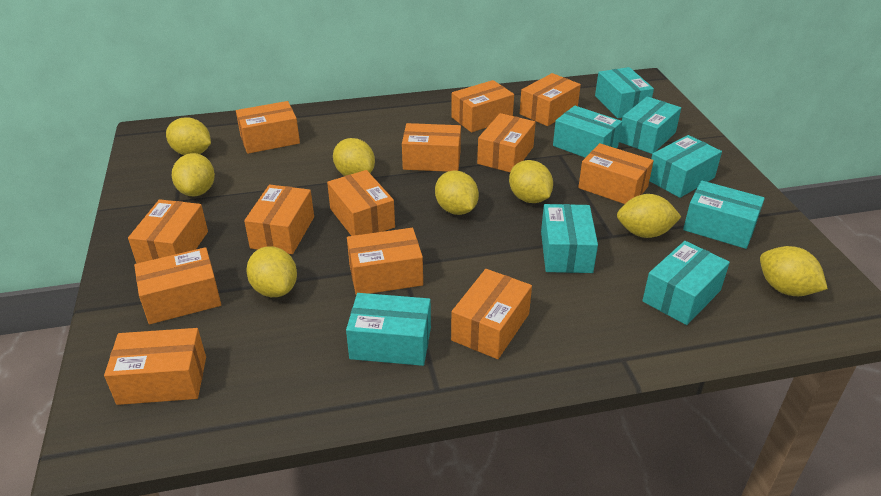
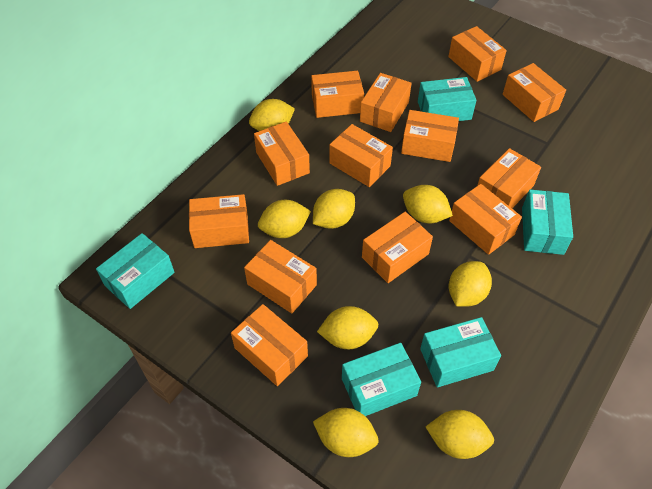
turquoise box: 8 -> 5

